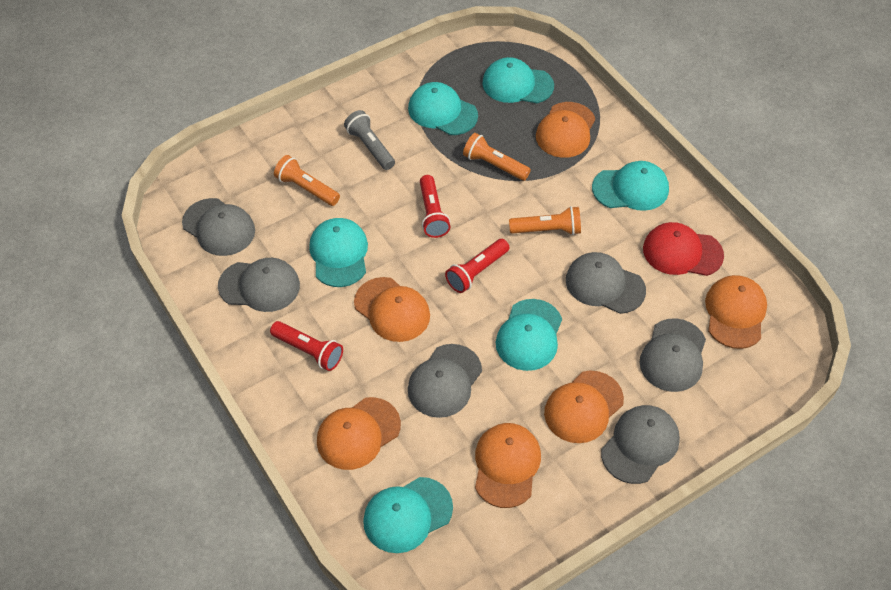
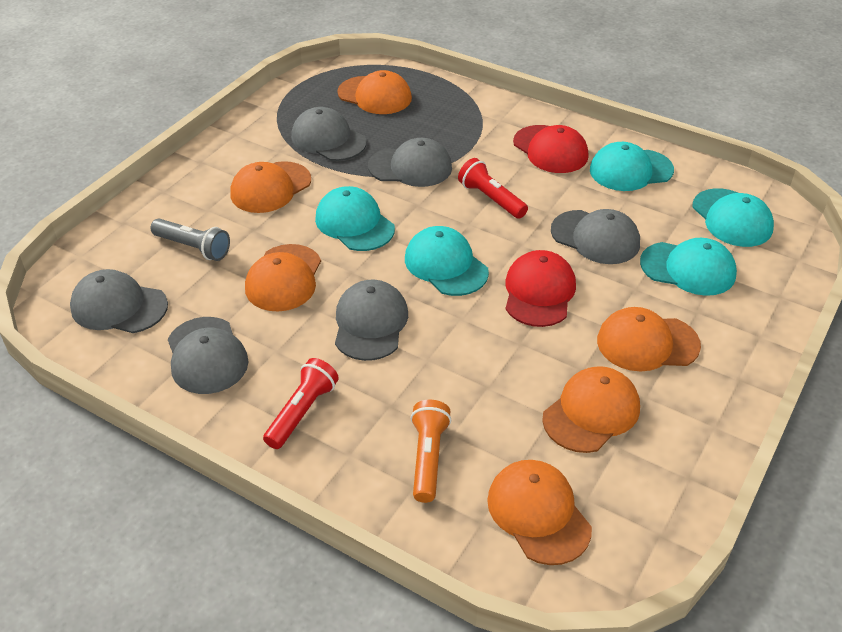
orange flashlight: 3 -> 1
red cap: 1 -> 2
red flashlight: 3 -> 2
turquoise cap: 6 -> 5

